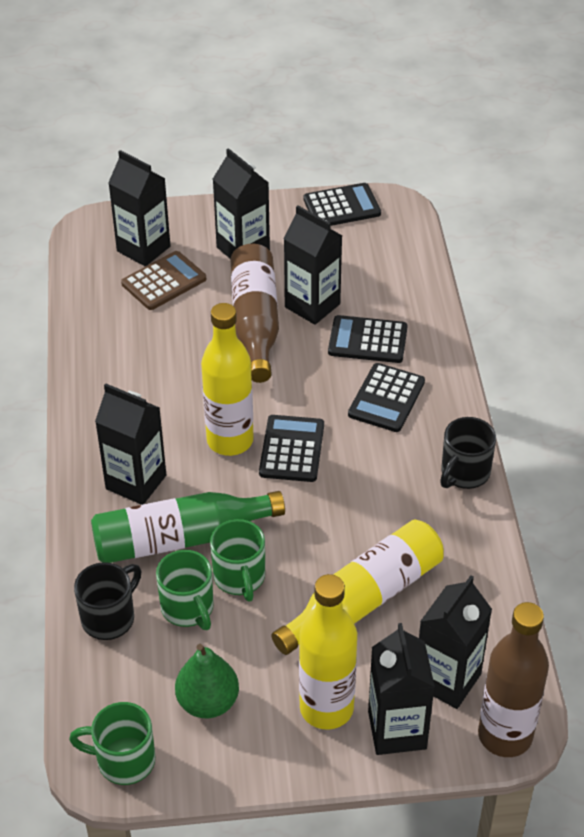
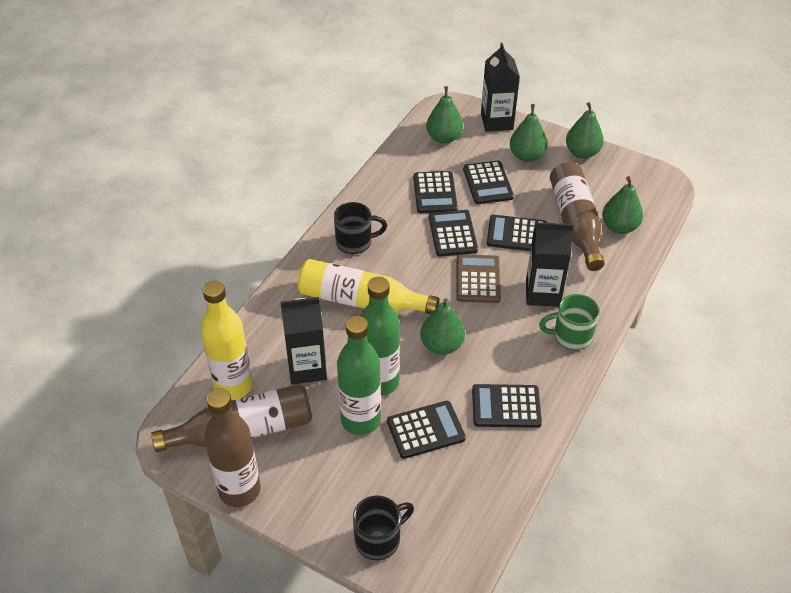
black calculator: 4 -> 6
black carton: 6 -> 3
brown bottle: 2 -> 3
green bottle: 1 -> 2
green mug: 3 -> 1
green pear: 1 -> 5
yellow bottle: 3 -> 2

